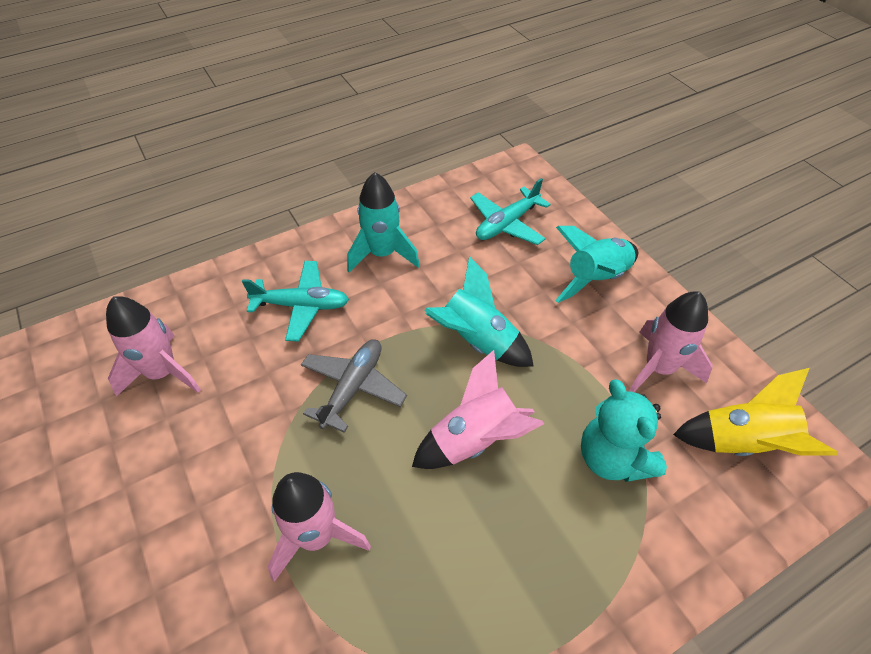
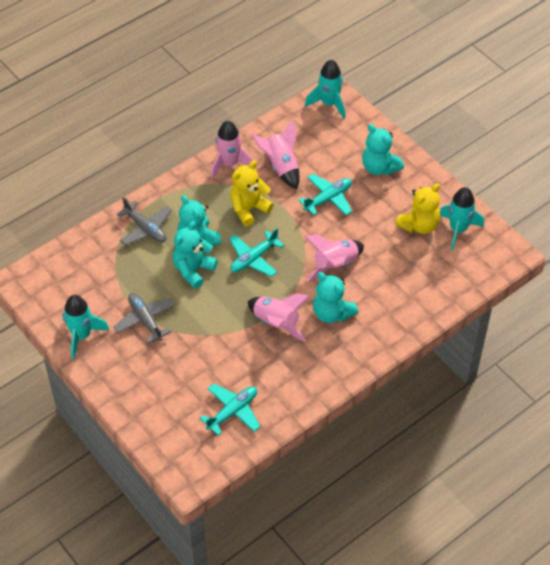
grey plane: 1 -> 2
turquoise plane: 2 -> 3
turquoise teddy bear: 1 -> 4
yellow rocket: 1 -> 0
yellow teddy bear: 0 -> 2

